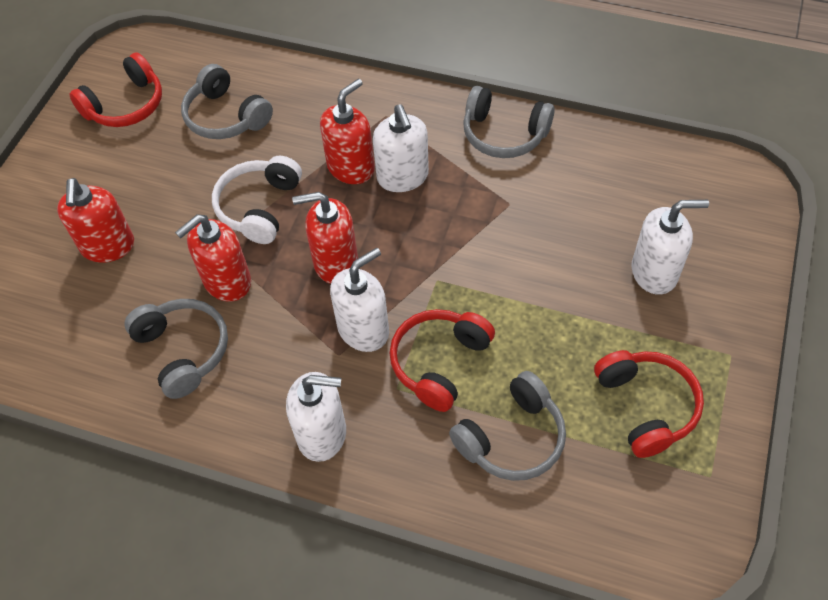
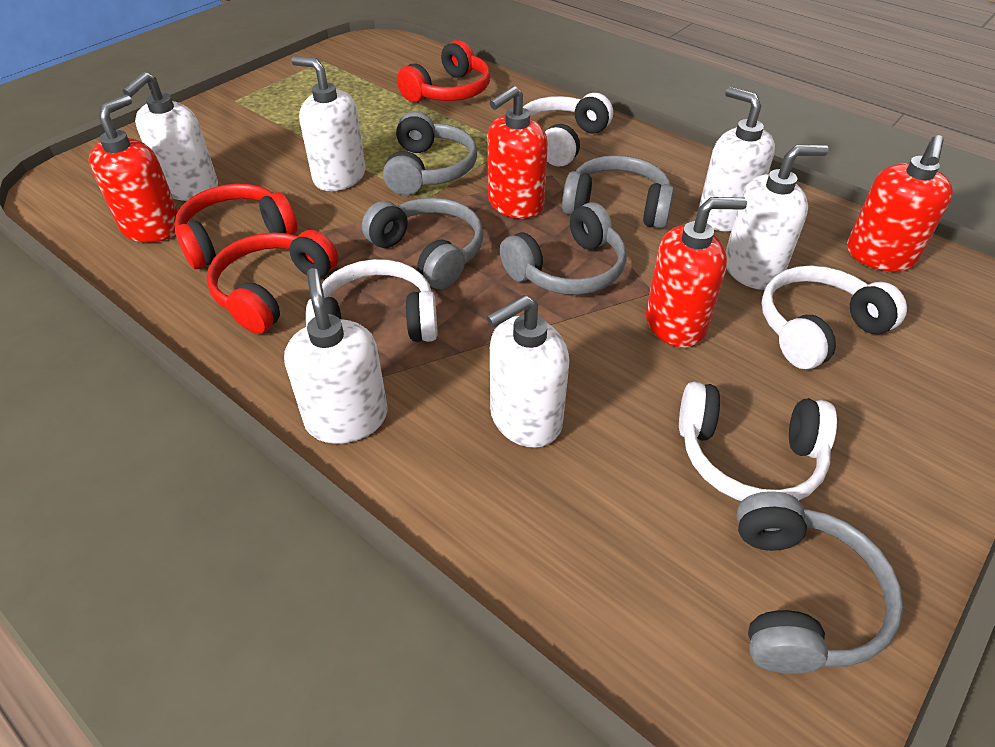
grey headphones: 4 -> 5
white headphones: 1 -> 4
white soap dispenser: 4 -> 6

